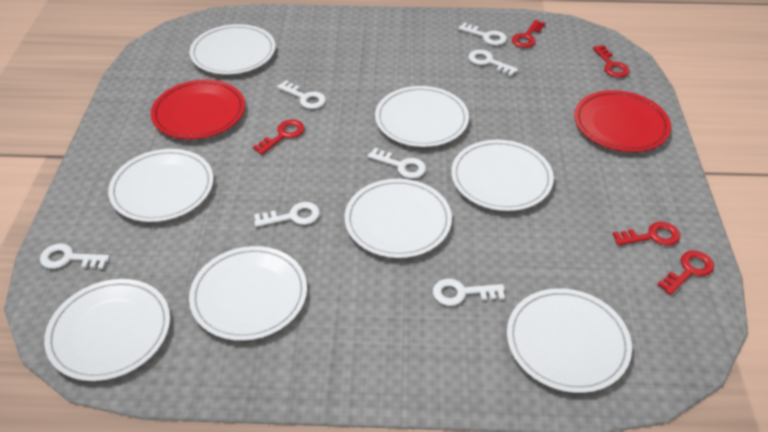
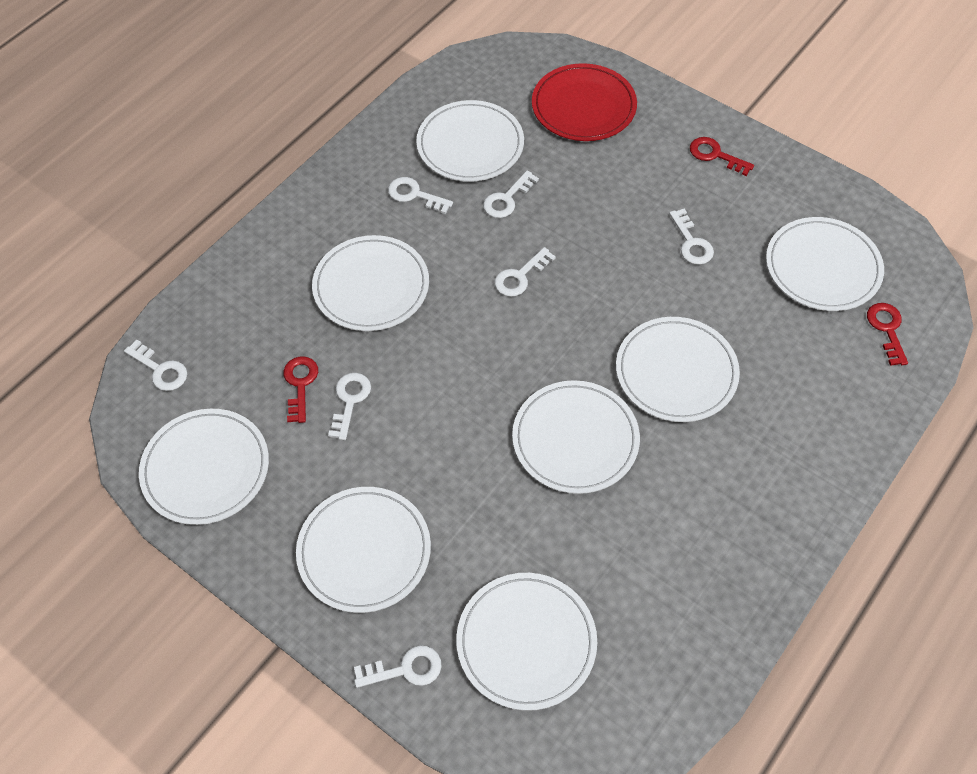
red key: 5 -> 3
red plate: 2 -> 1

